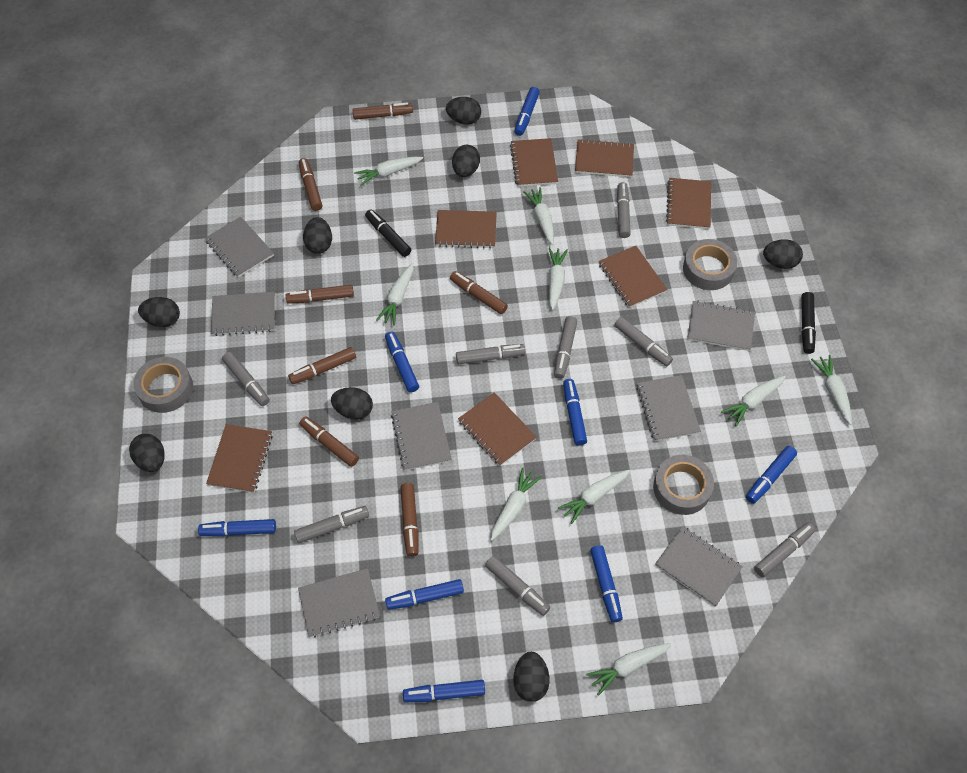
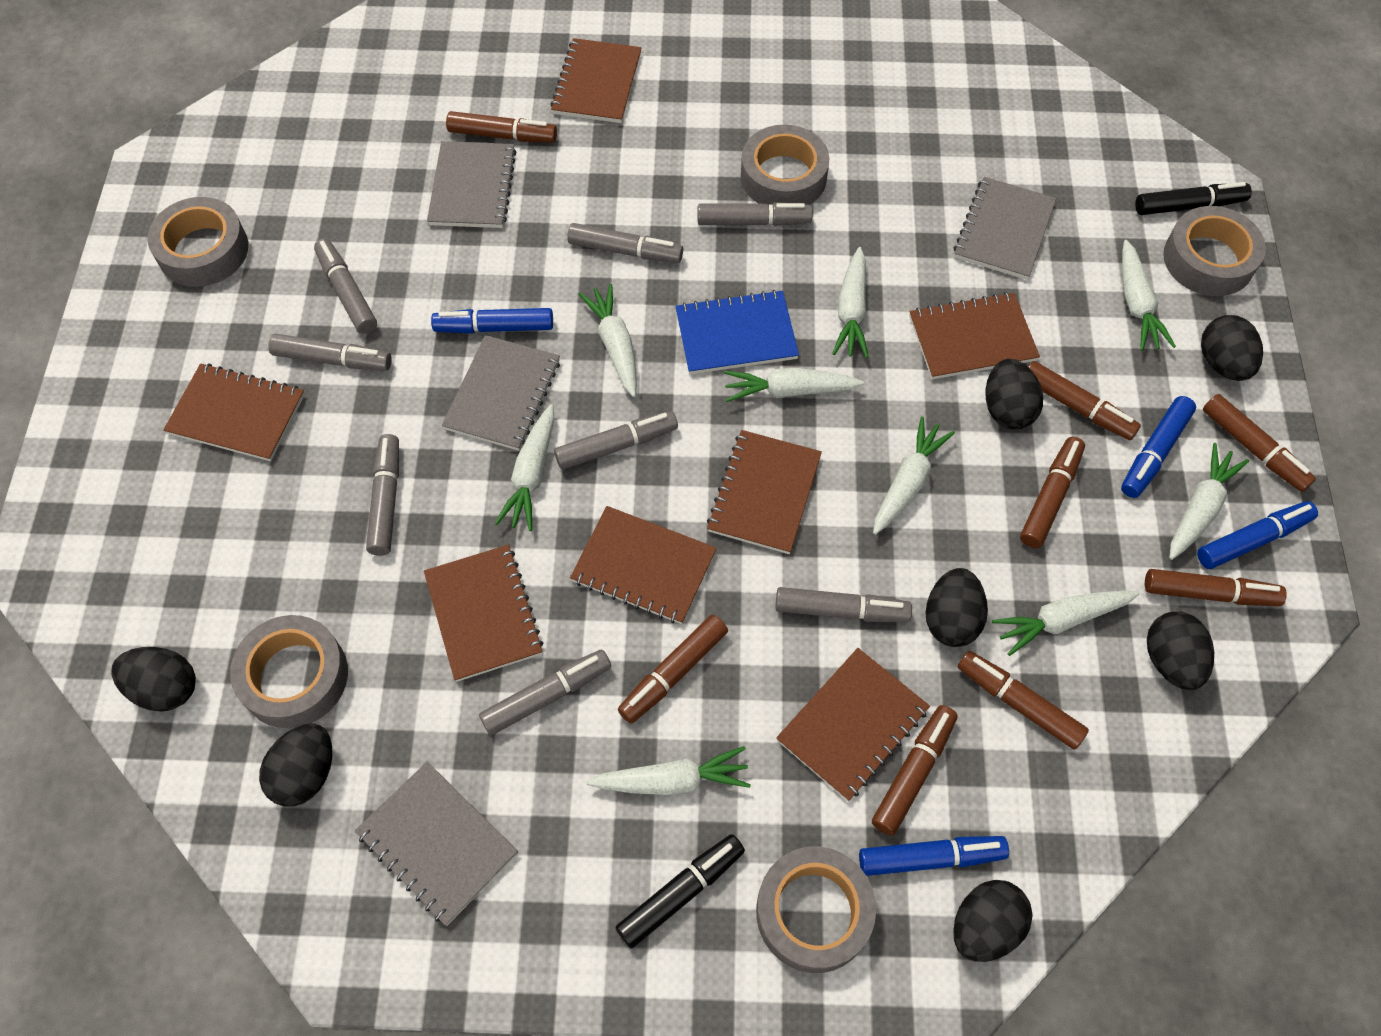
black egg: 8 -> 7
blue marker: 8 -> 4
blue notebook: 0 -> 1
brown marker: 7 -> 8
grey notebook: 7 -> 4
grey tape: 3 -> 5

